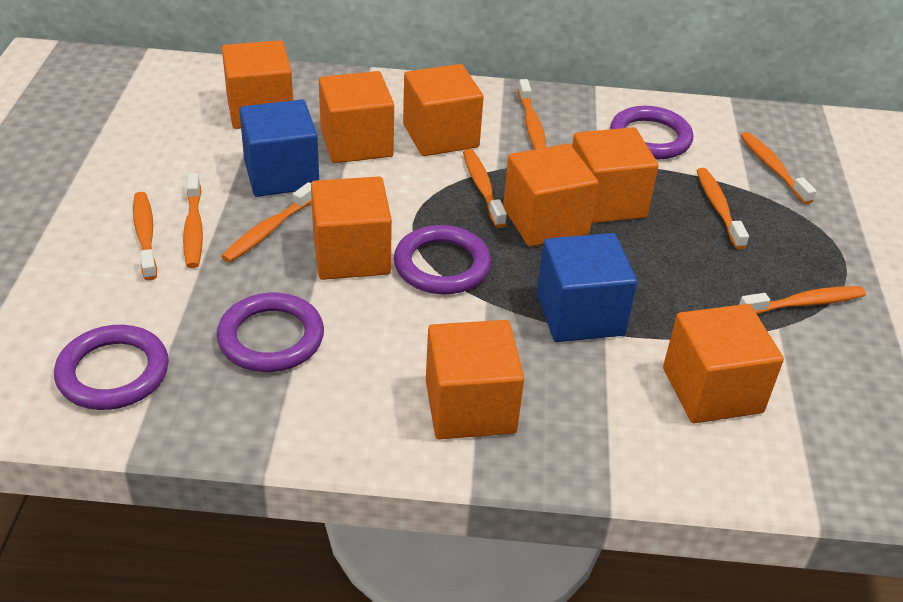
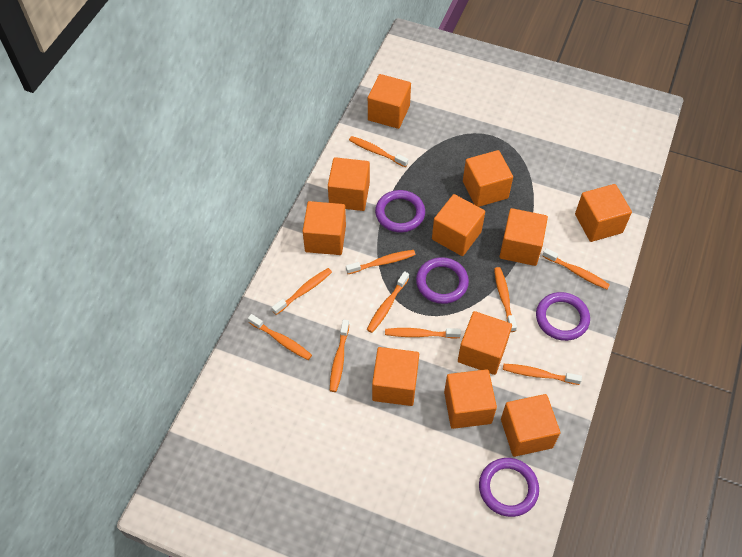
blue cube: 2 -> 0
orange cube: 8 -> 11
orange toothbrush: 8 -> 10

